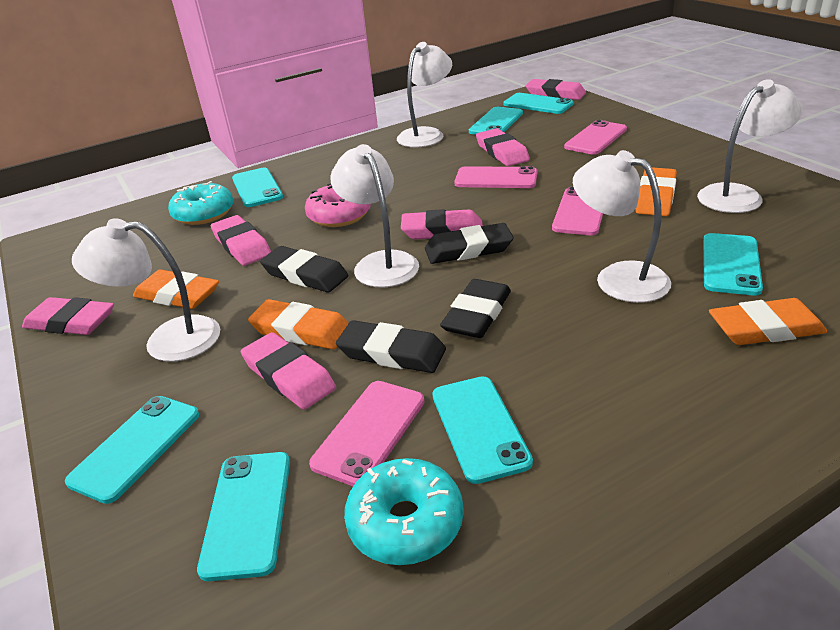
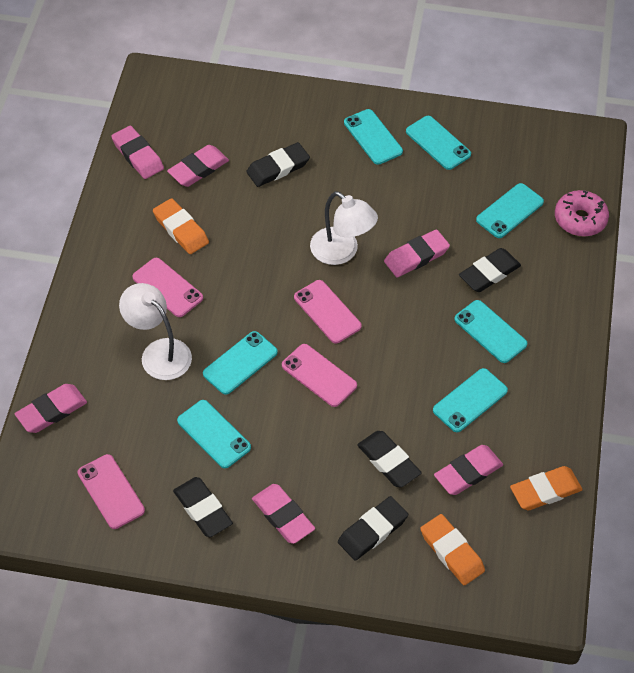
black eraser: 4 -> 5
orange eraser: 4 -> 3
turquoise donut: 2 -> 0
white lamp: 5 -> 2

